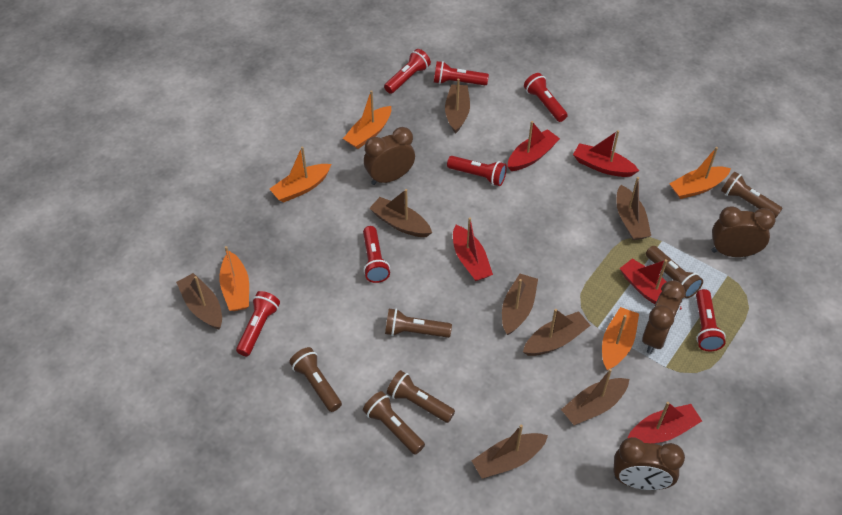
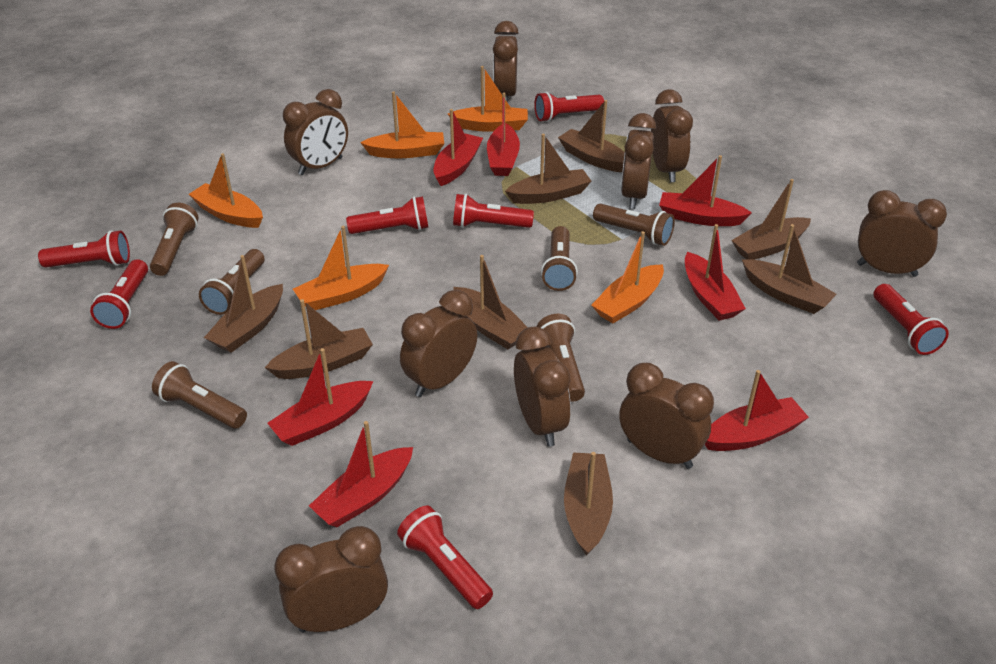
brown clock: 4 -> 9
red boat: 5 -> 7

